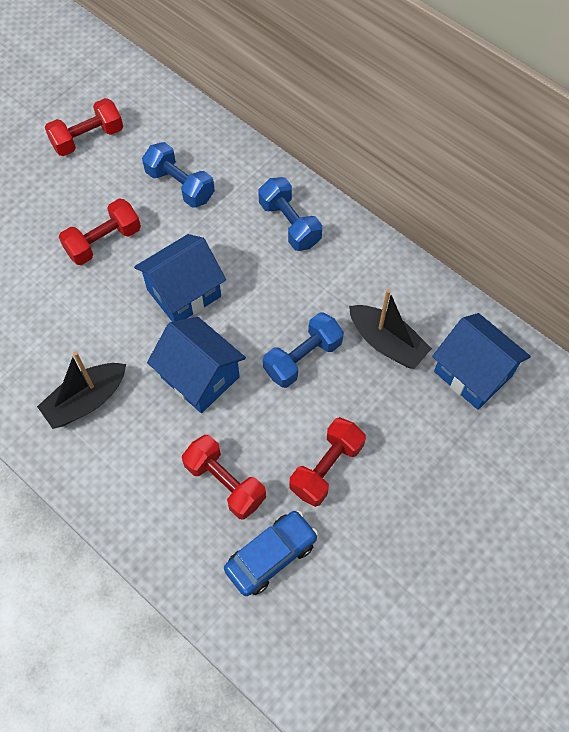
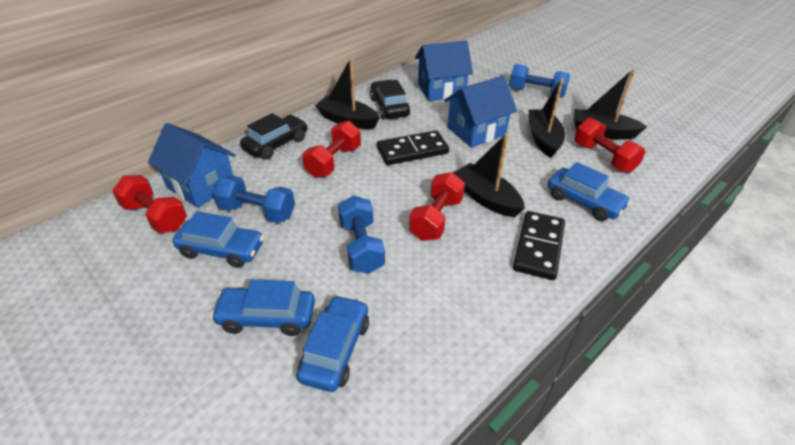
black boat: 2 -> 4
black car: 0 -> 2
black domino: 0 -> 2
blue car: 1 -> 4

